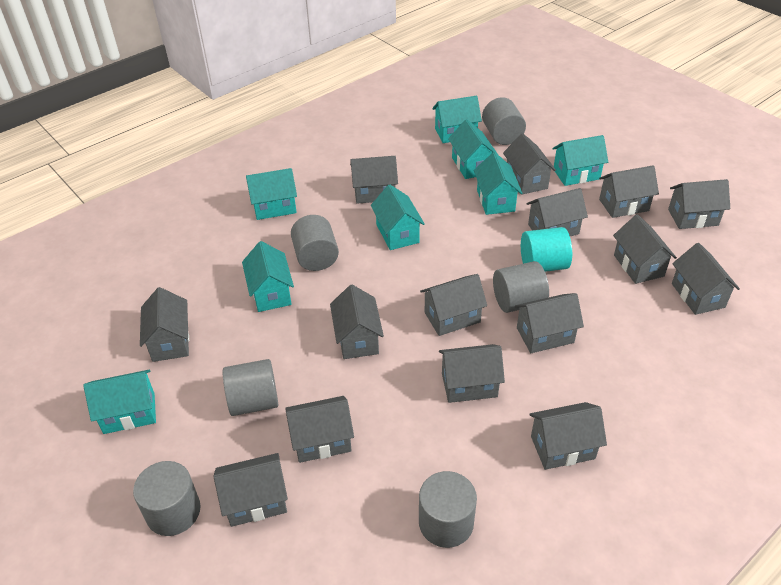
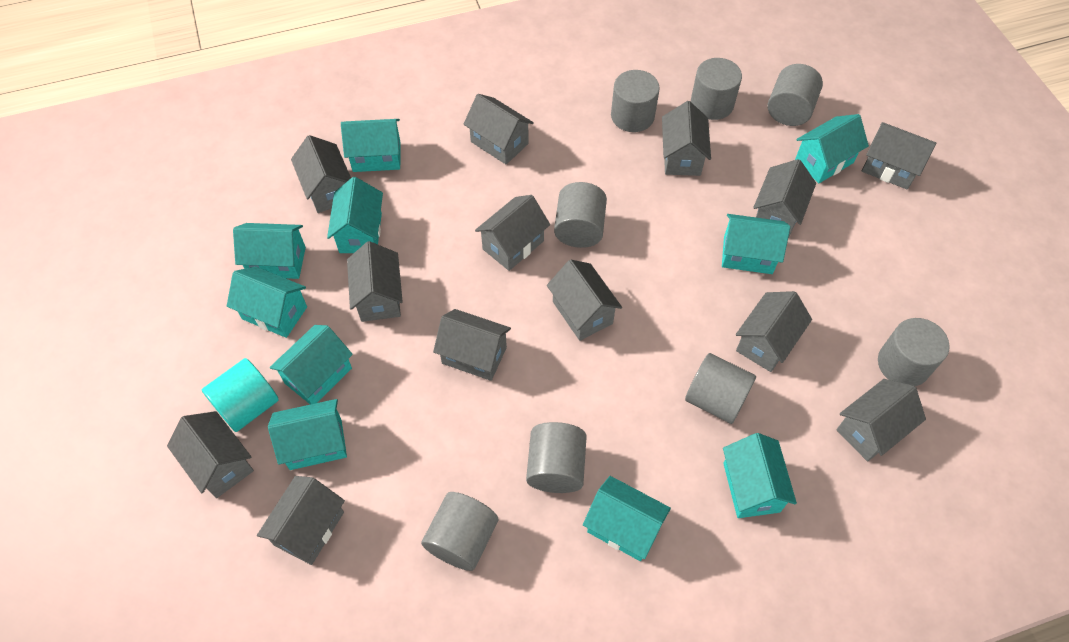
grey cylinder: 6 -> 8
grey house: 15 -> 13
turquoise house: 8 -> 10

